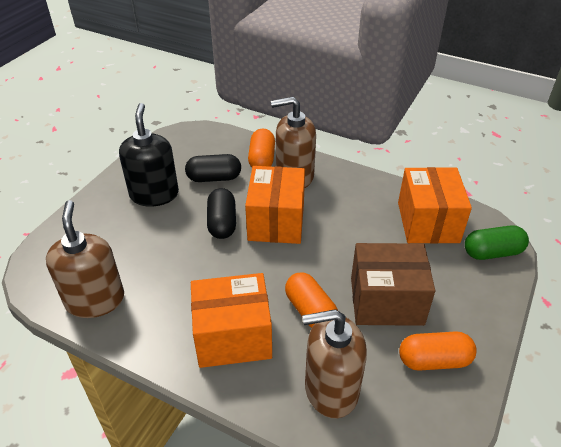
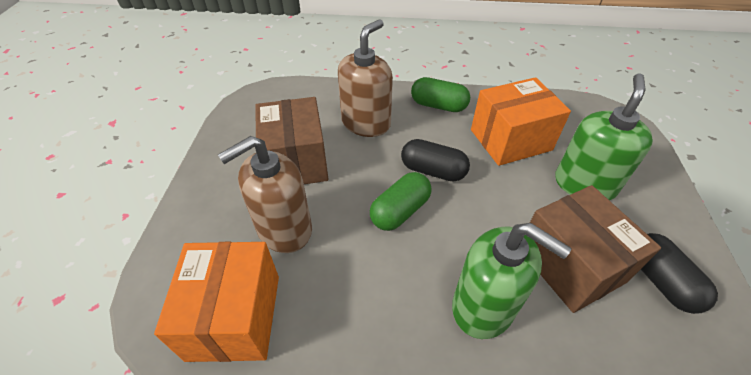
black soap dispenser: 1 -> 0
brown box: 1 -> 2
brown soap dispenser: 3 -> 2
green capsule: 1 -> 2
green soap dispenser: 0 -> 2
orange box: 3 -> 2
orange capsule: 3 -> 0

